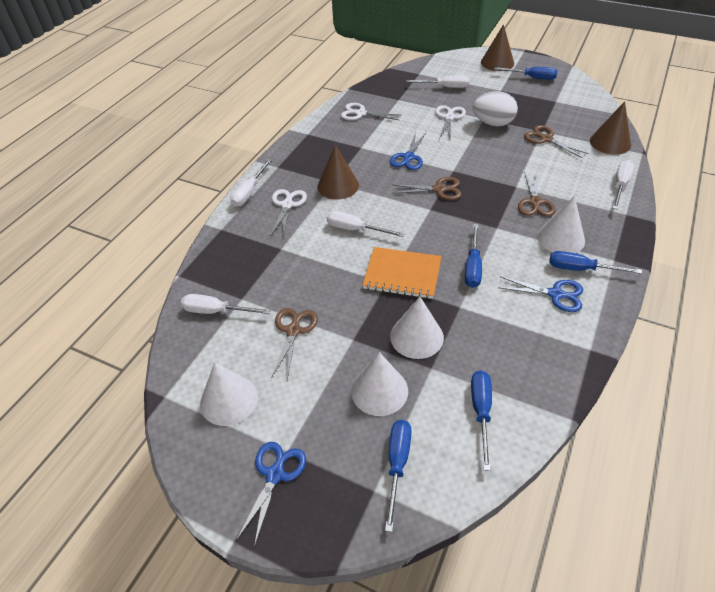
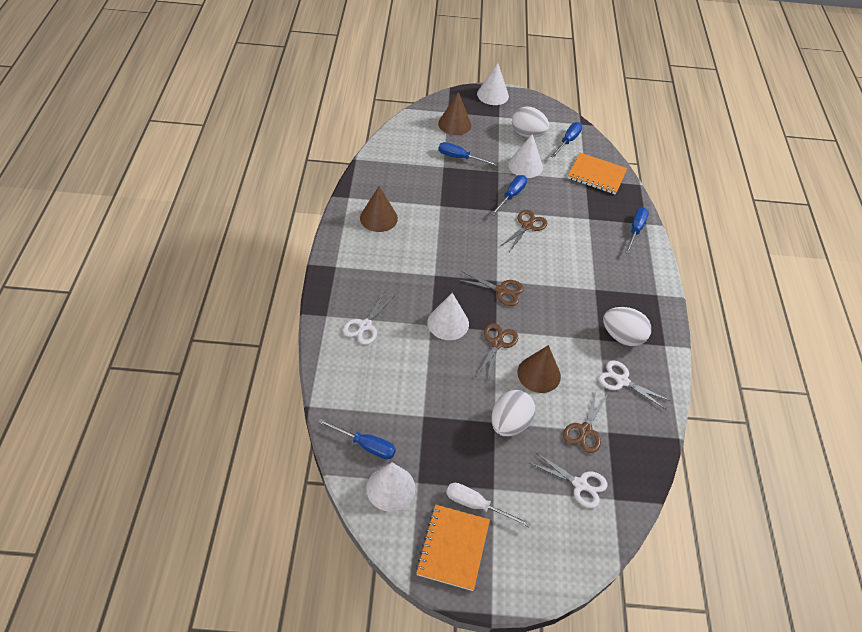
blue scissors: 3 -> 0
orange notebook: 1 -> 2
white egg: 1 -> 3
white screwdriver: 5 -> 1

